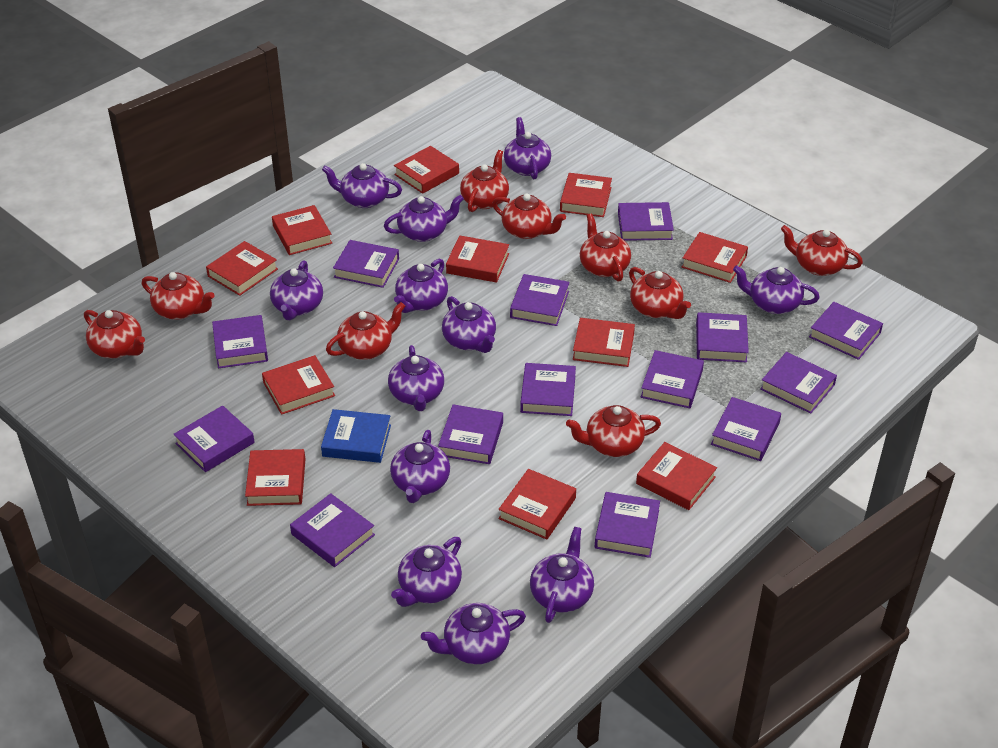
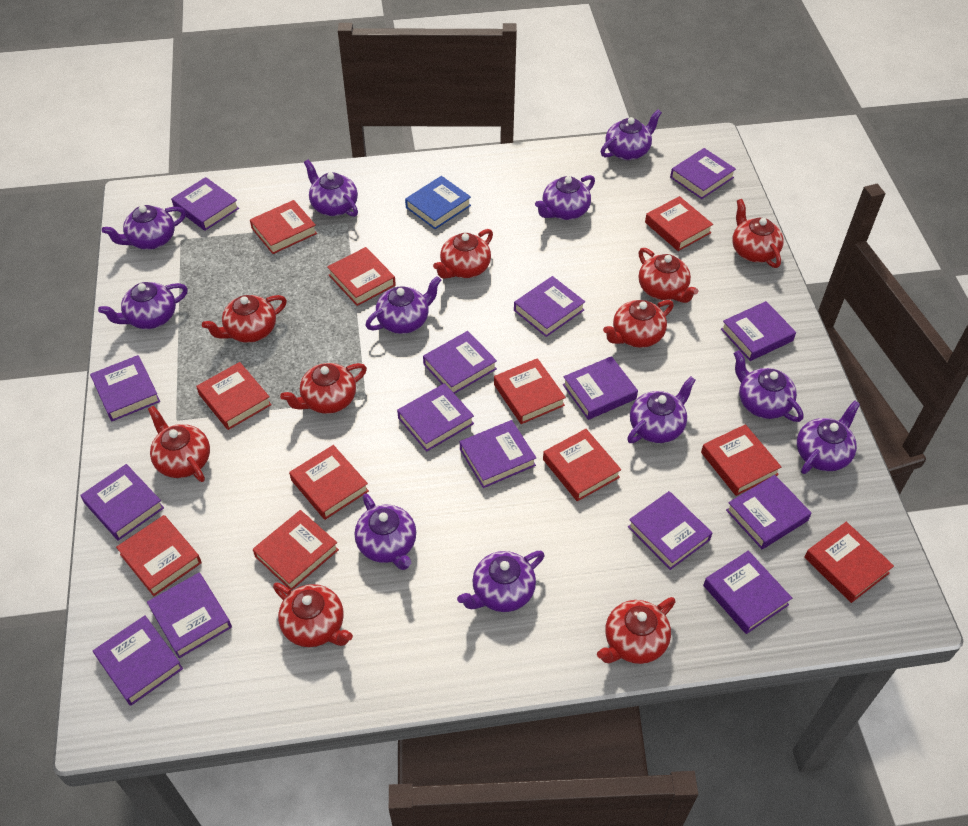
purple book: 14 -> 15
purple teapot: 12 -> 11

